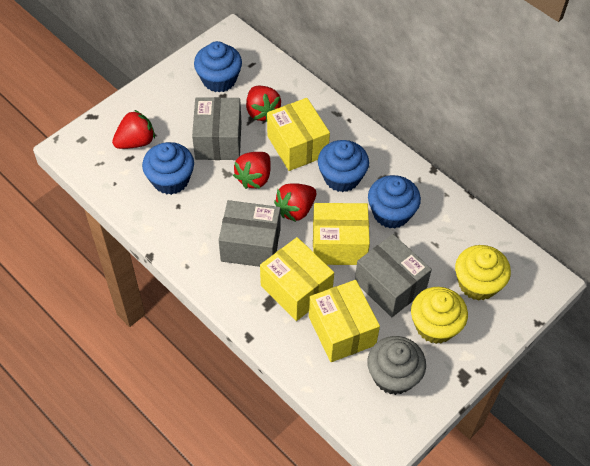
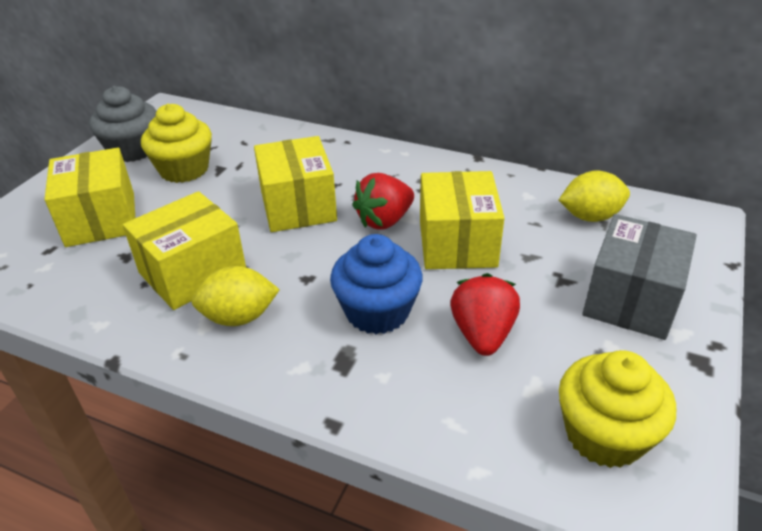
blue cupcake: 4 -> 1
grey box: 3 -> 1
red strawberry: 4 -> 2
yellow lemon: 0 -> 2

